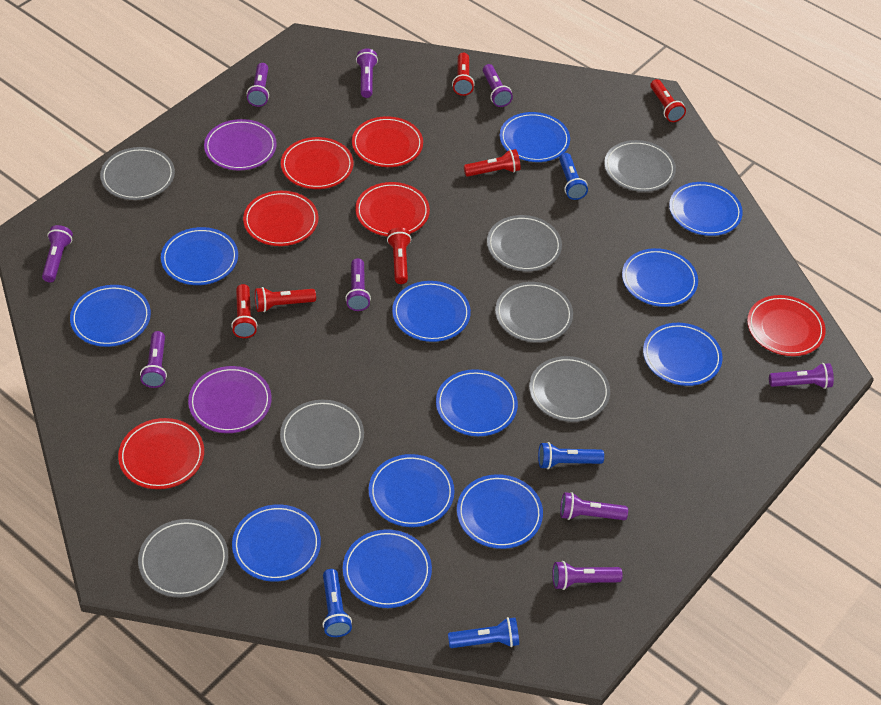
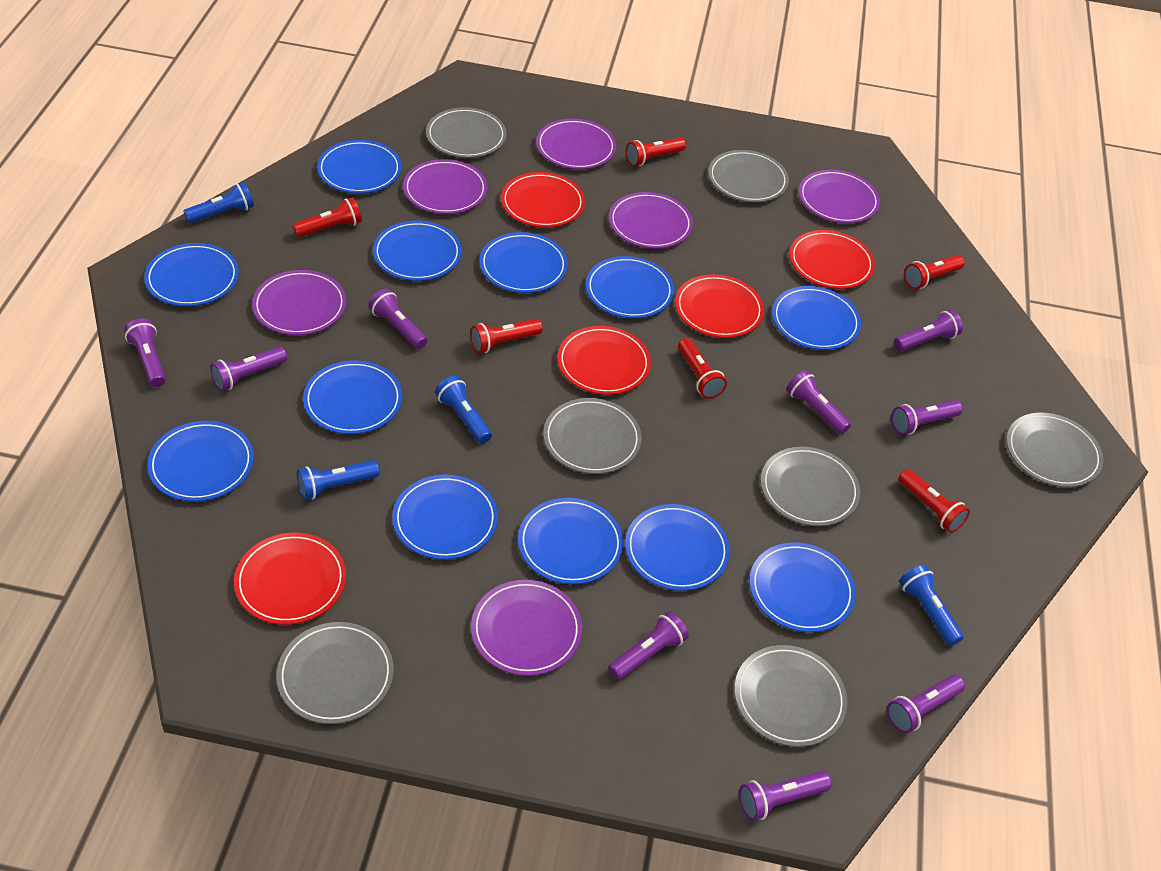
purple plate: 2 -> 6
red plate: 6 -> 5

